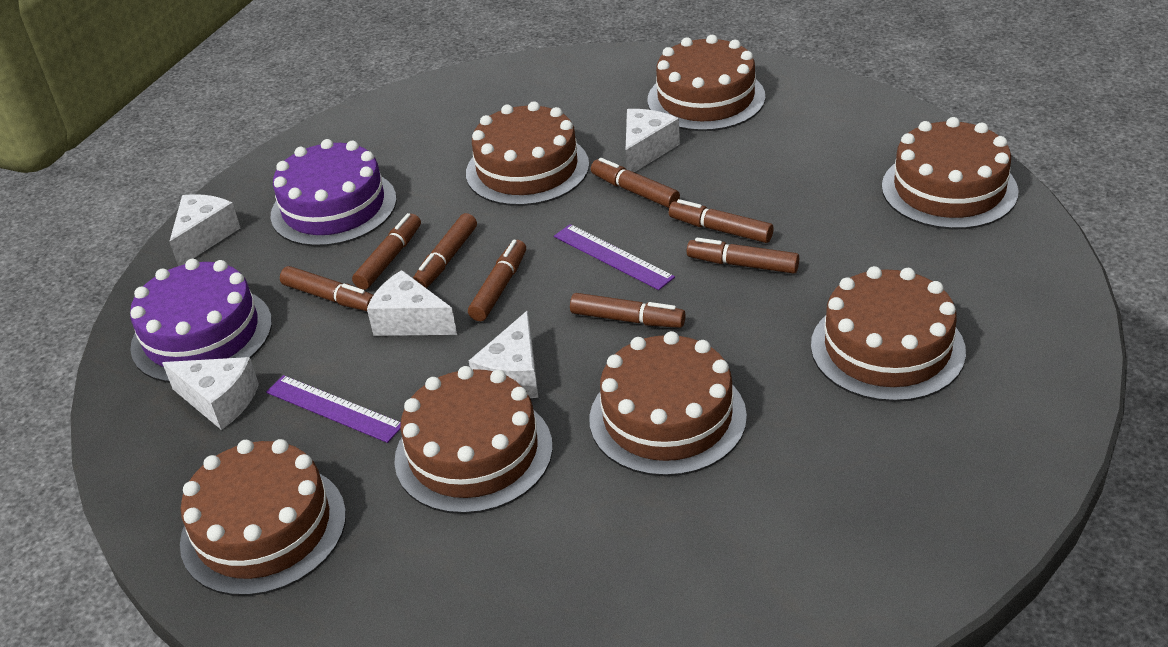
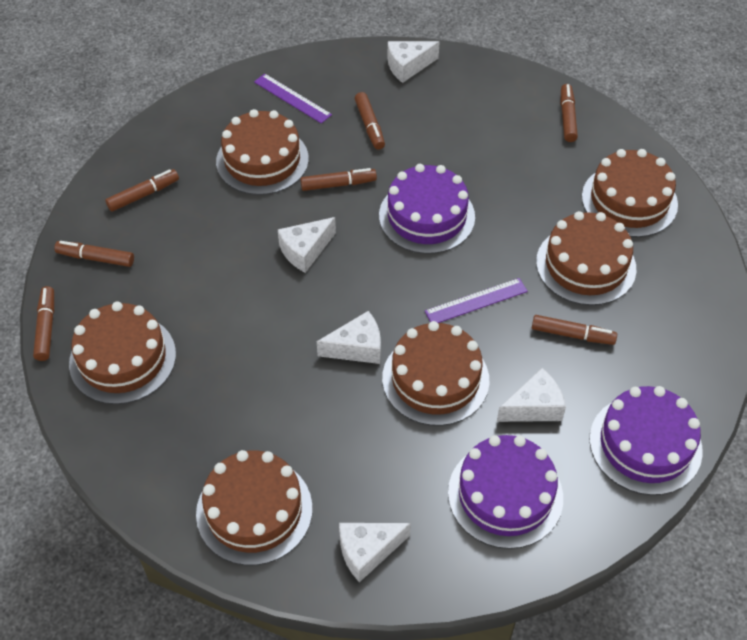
brown cake: 7 -> 6
brown marker: 8 -> 7
purple cake: 2 -> 3

